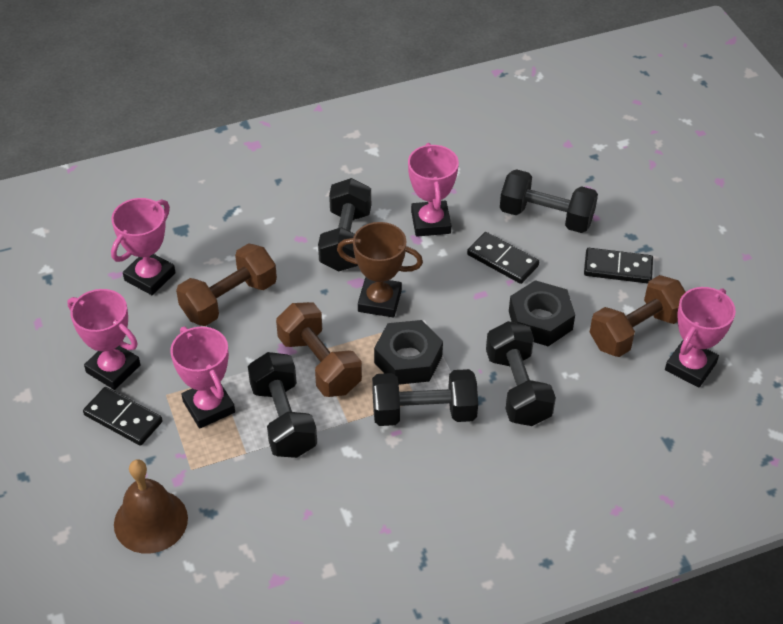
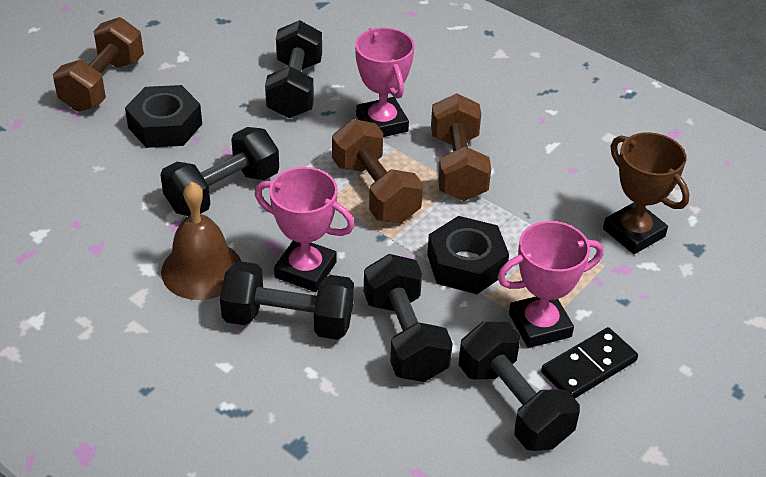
black domino: 3 -> 1
pink trophy: 5 -> 3

